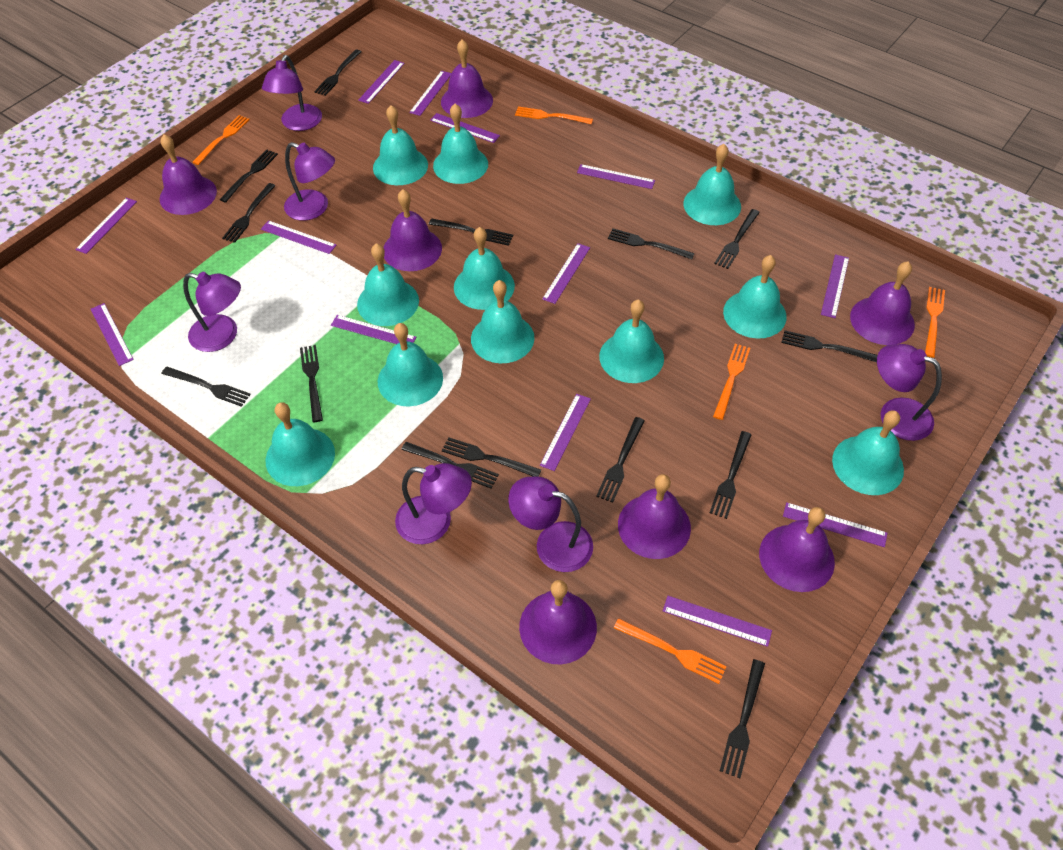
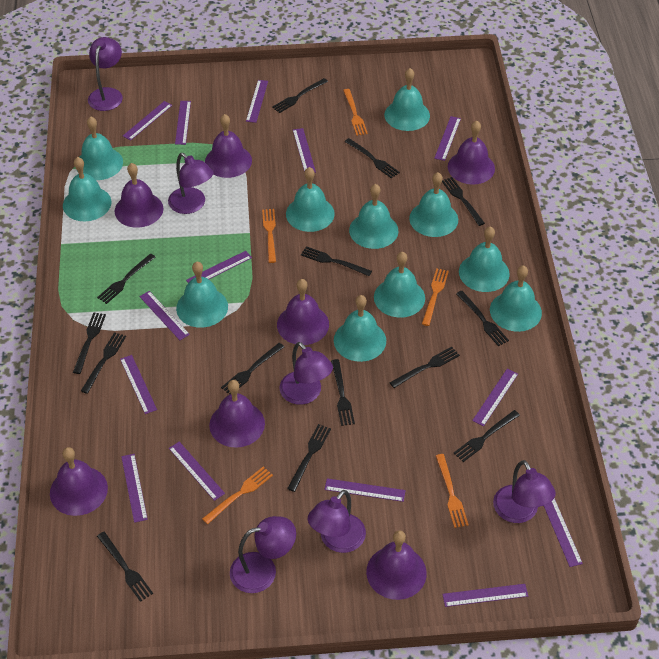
purple ruler: 13 -> 14

